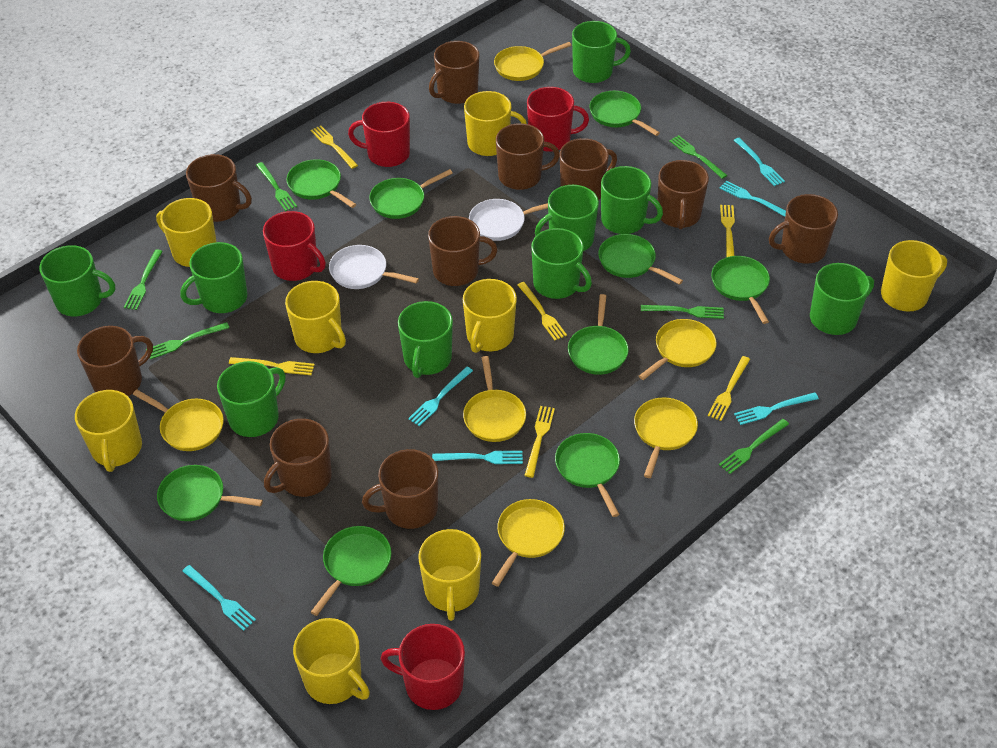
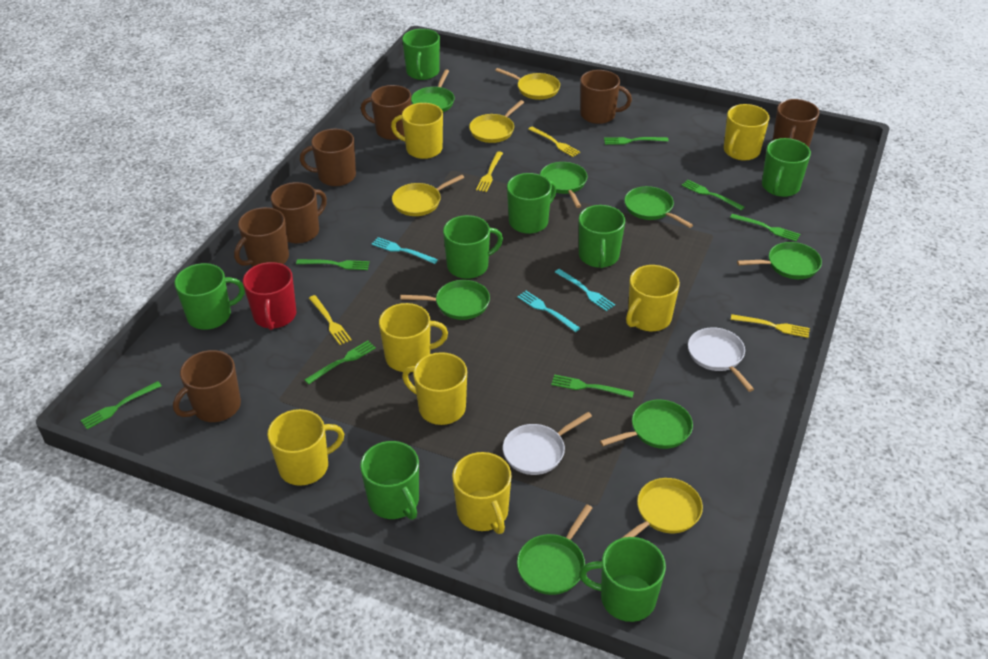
brown mug: 10 -> 7
green fork: 6 -> 7
green mug: 9 -> 8
green pan: 9 -> 7
red mug: 4 -> 1
turquoise fork: 6 -> 3
yellow fork: 6 -> 4
yellow mug: 8 -> 7
yellow pan: 6 -> 4

